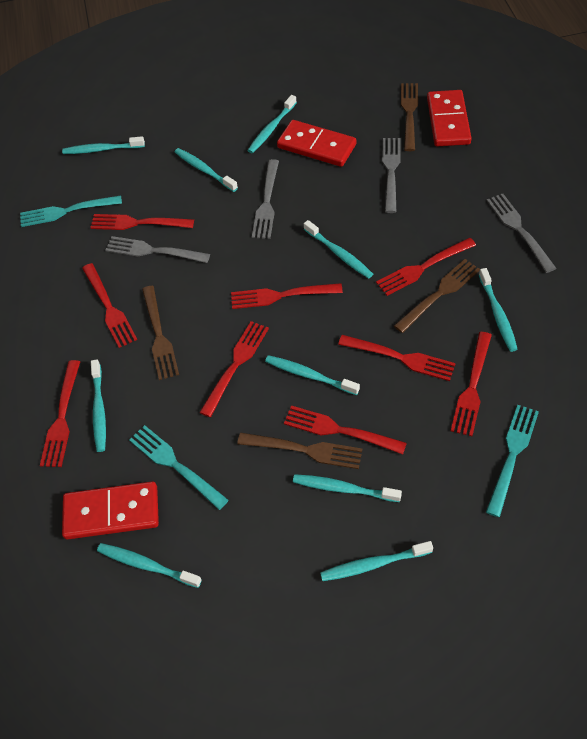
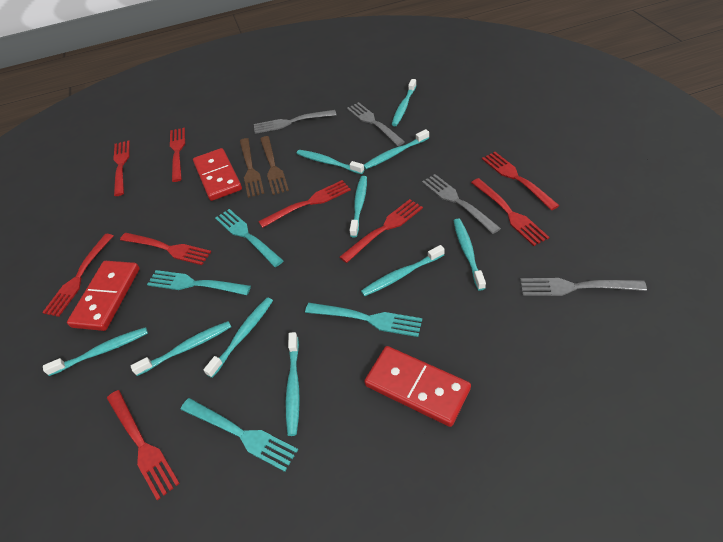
brown fork: 4 -> 2
turquoise fork: 3 -> 4

